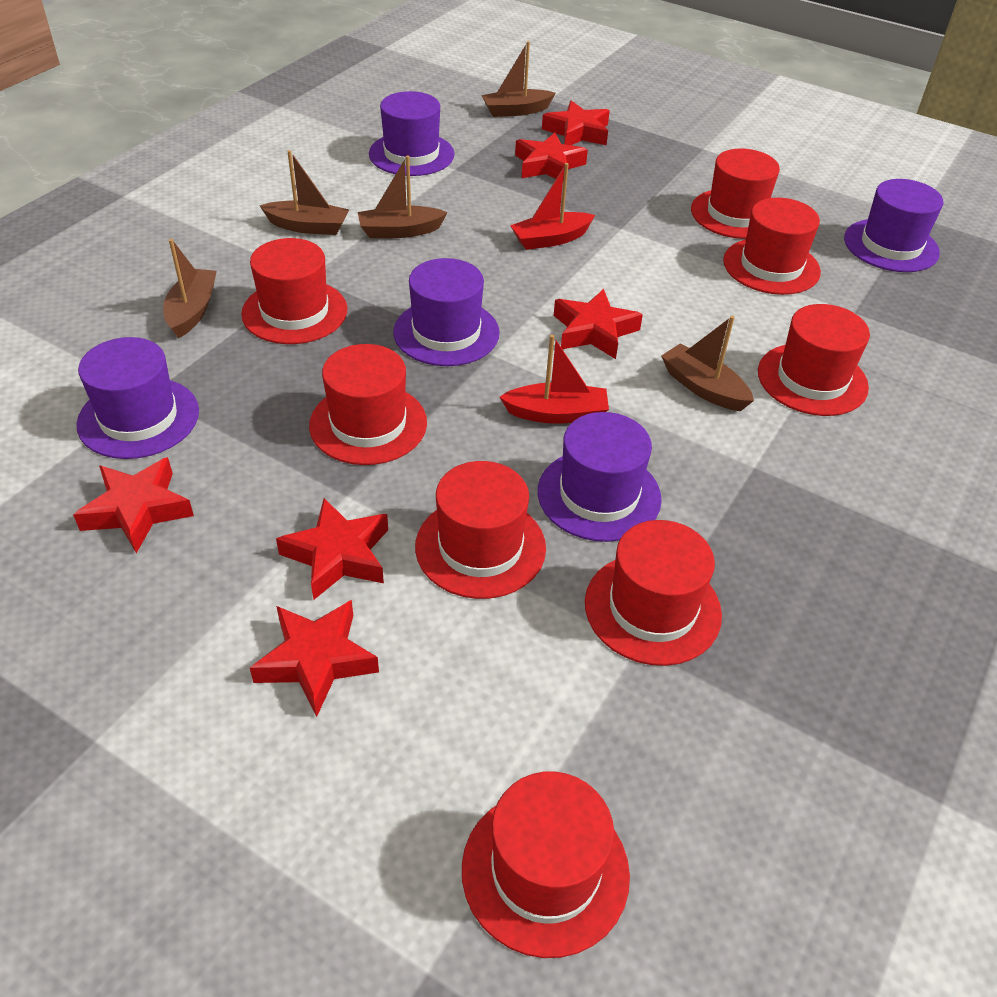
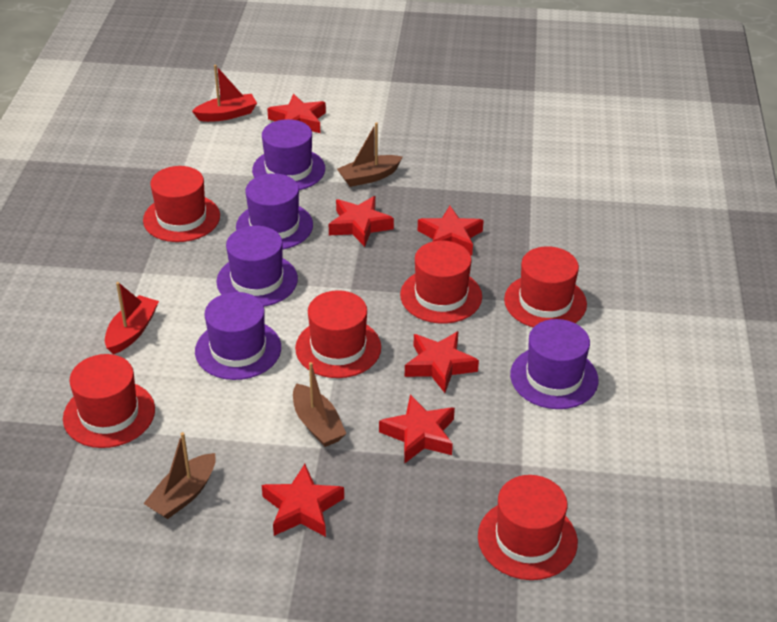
brown boat: 5 -> 3
red hat: 8 -> 6

